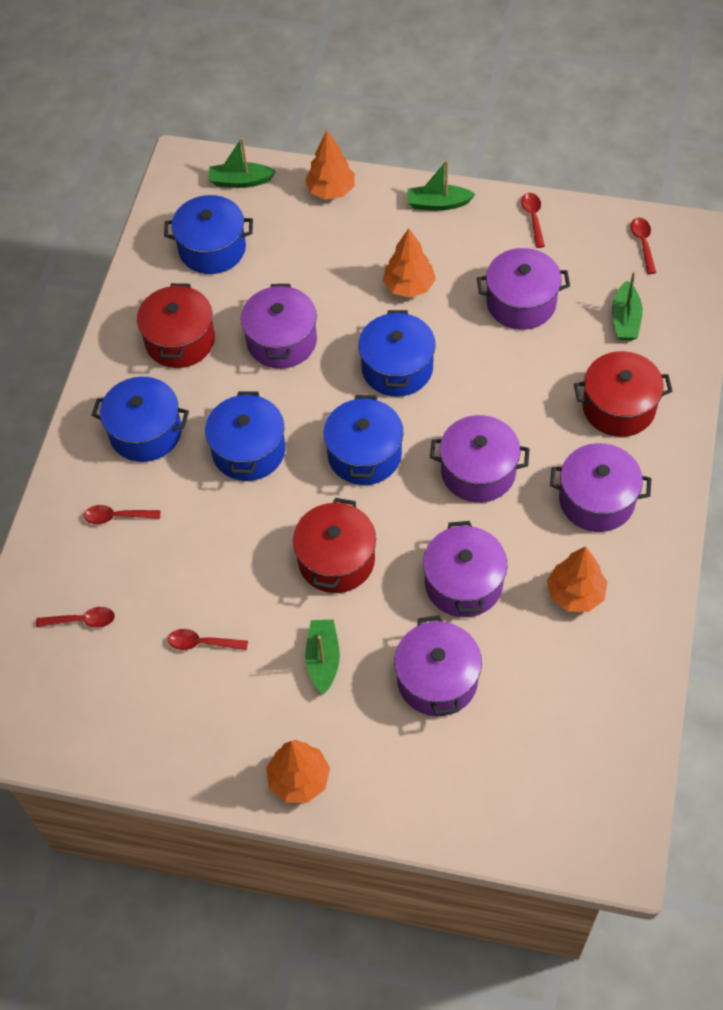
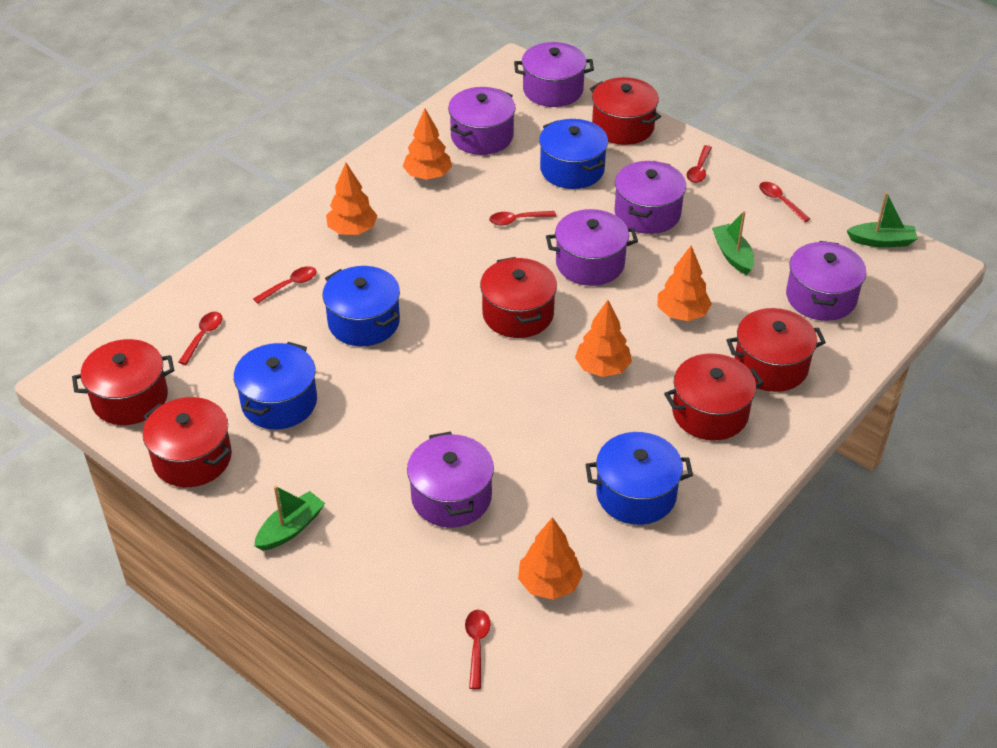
blue pot: 5 -> 4
green boat: 4 -> 3
orange tree: 4 -> 5
red pot: 3 -> 6
red spoon: 5 -> 6

